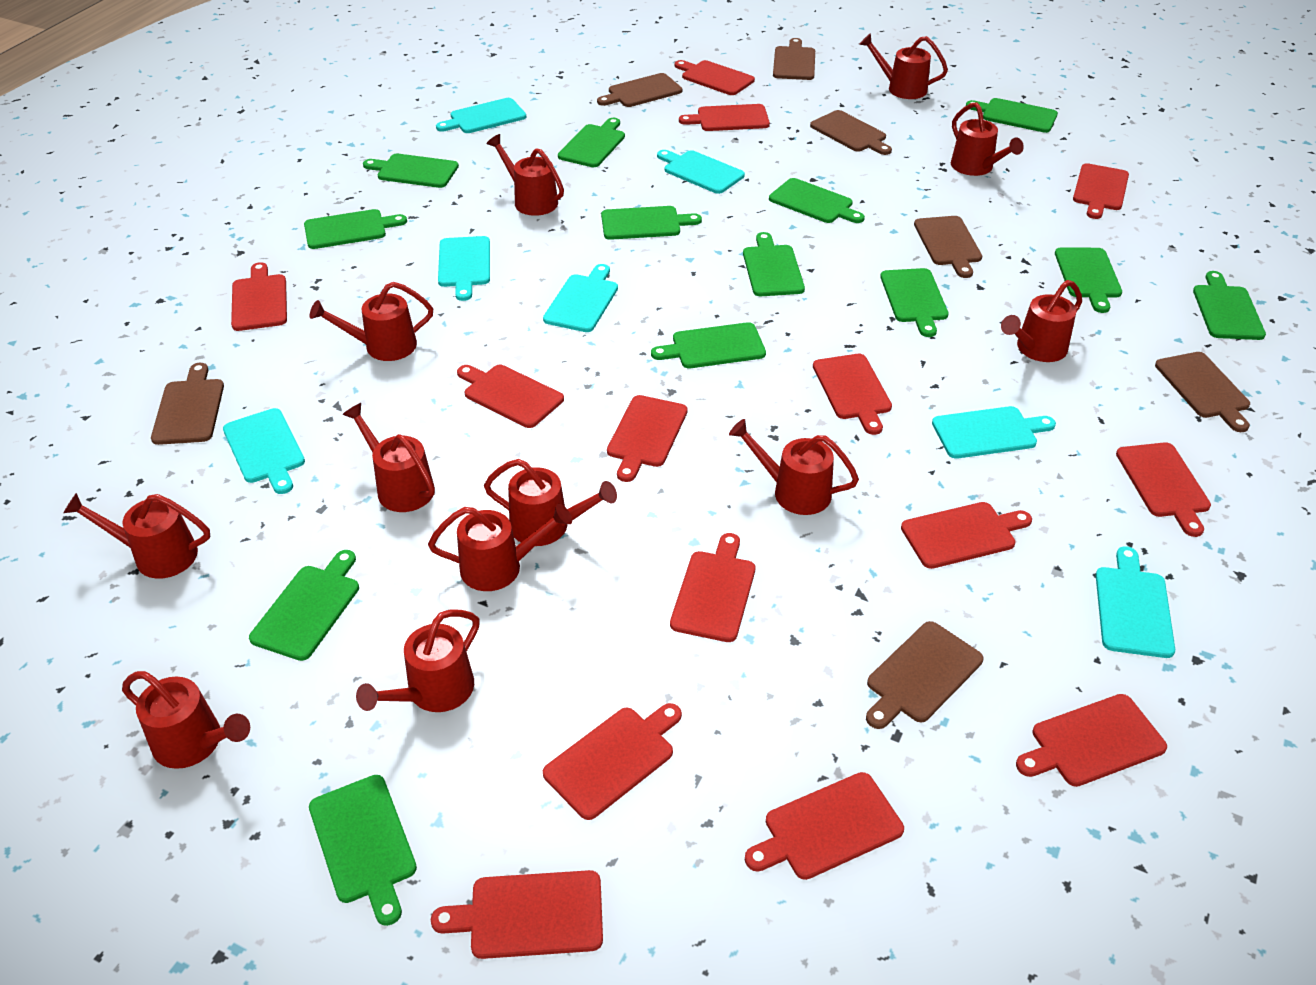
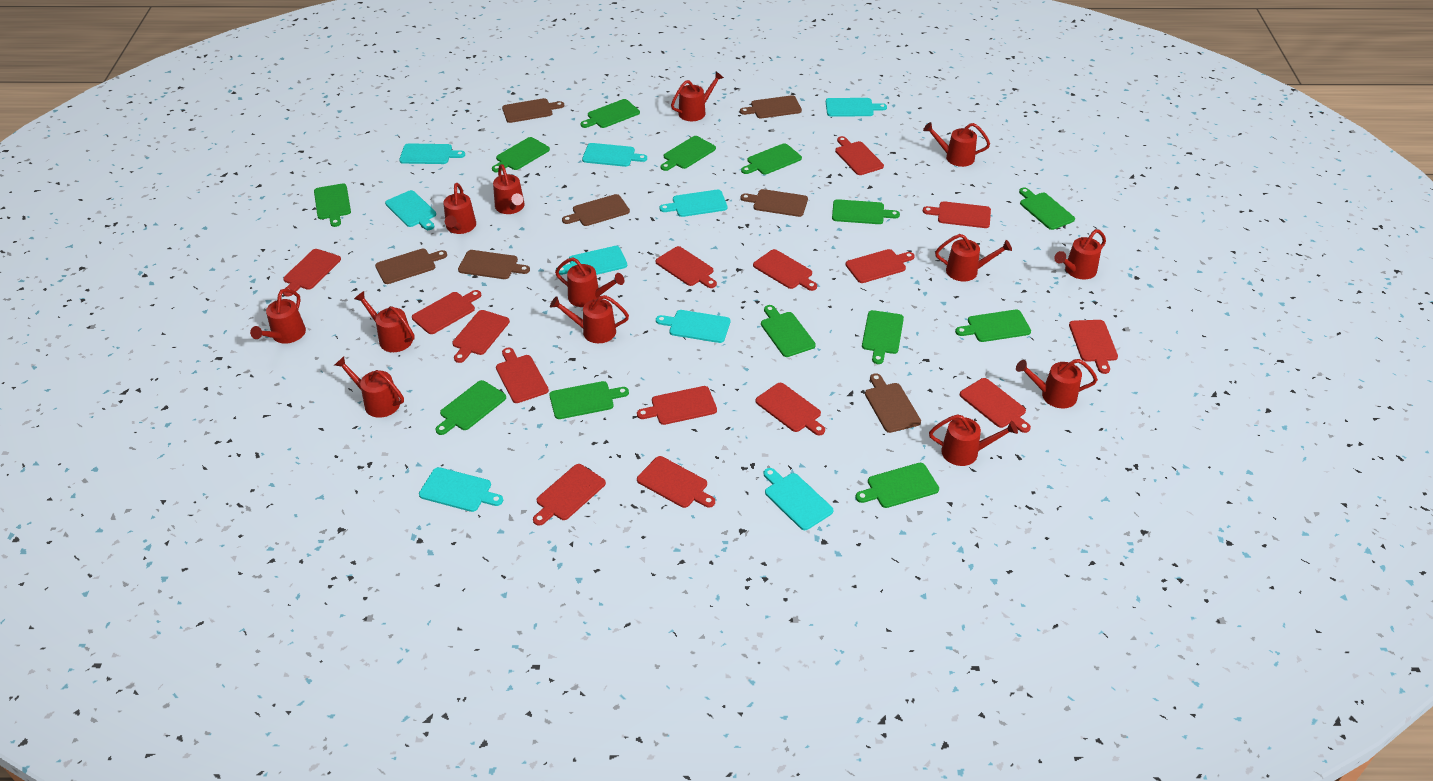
red cutting board: 14 -> 15
red watering can: 12 -> 13
turquoise cutting board: 7 -> 9

